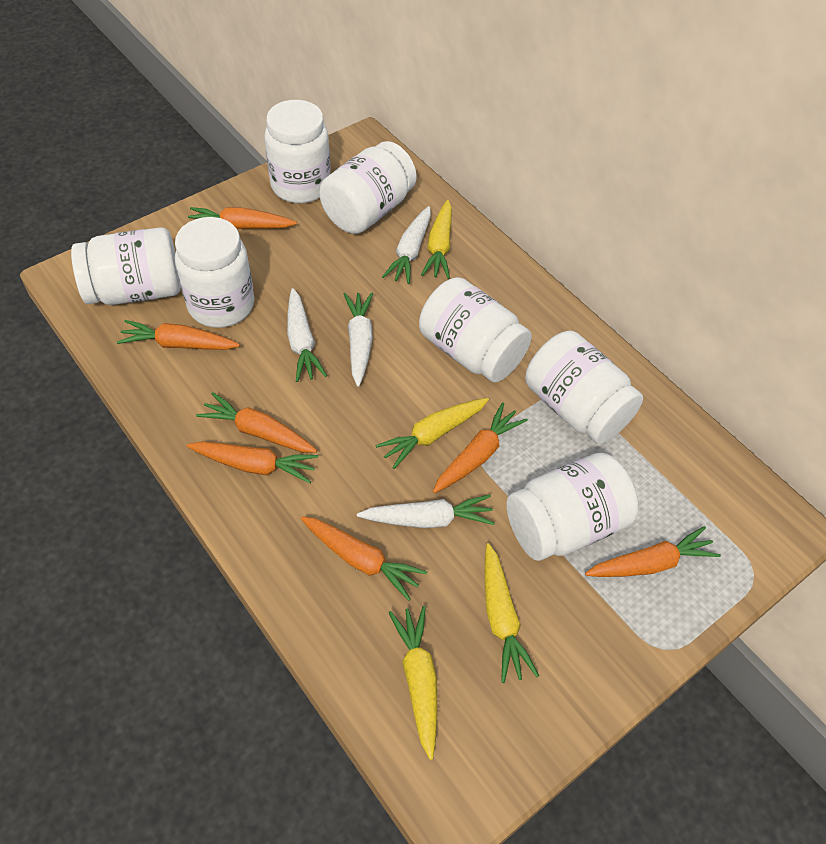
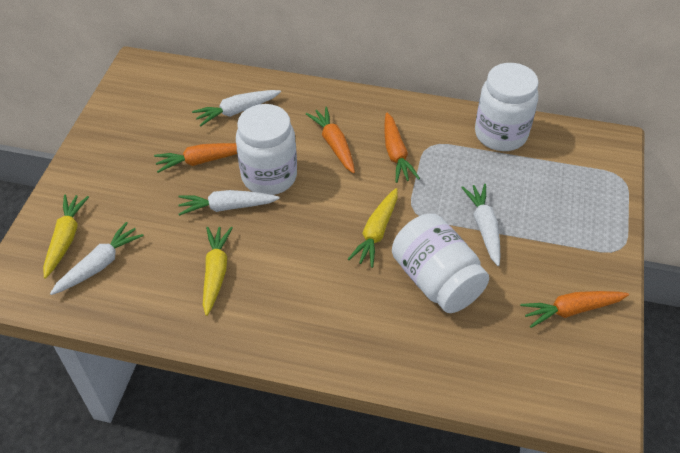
orange carrot: 7 -> 4
white jar: 7 -> 3
yellow carrot: 4 -> 3

